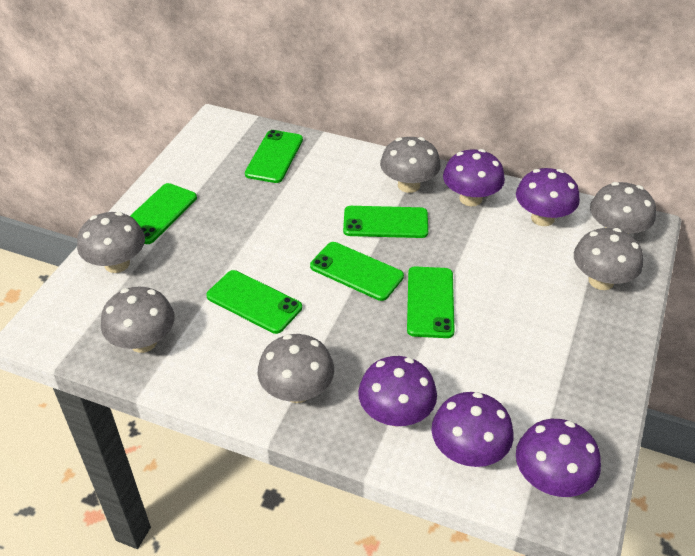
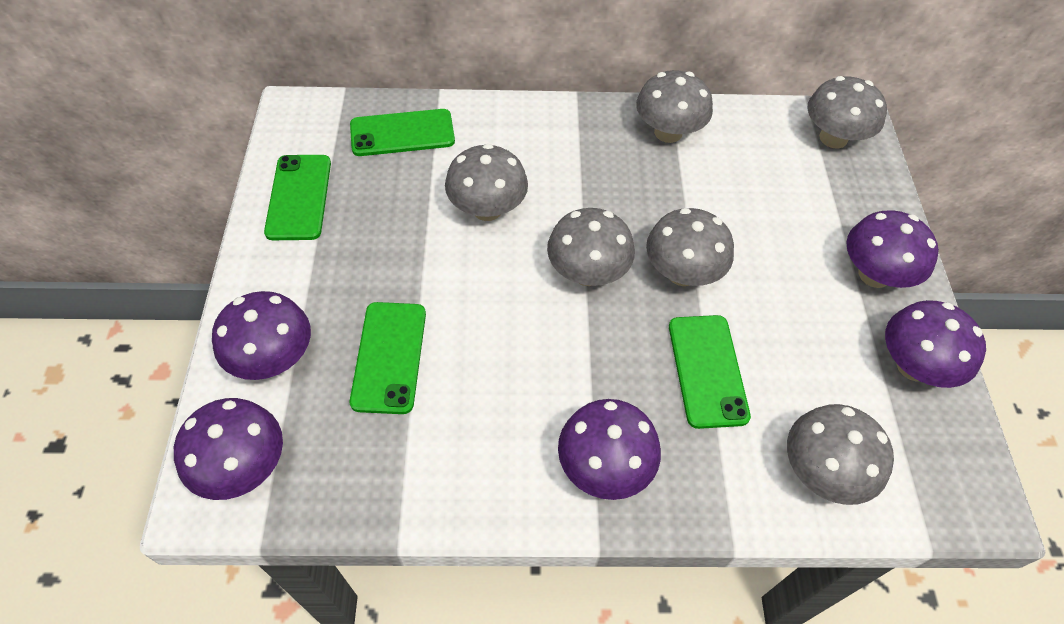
green phone: 6 -> 4

